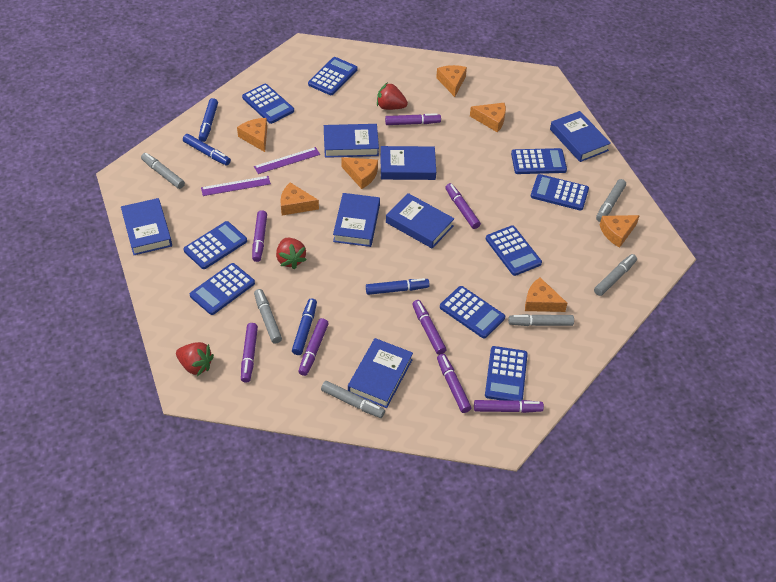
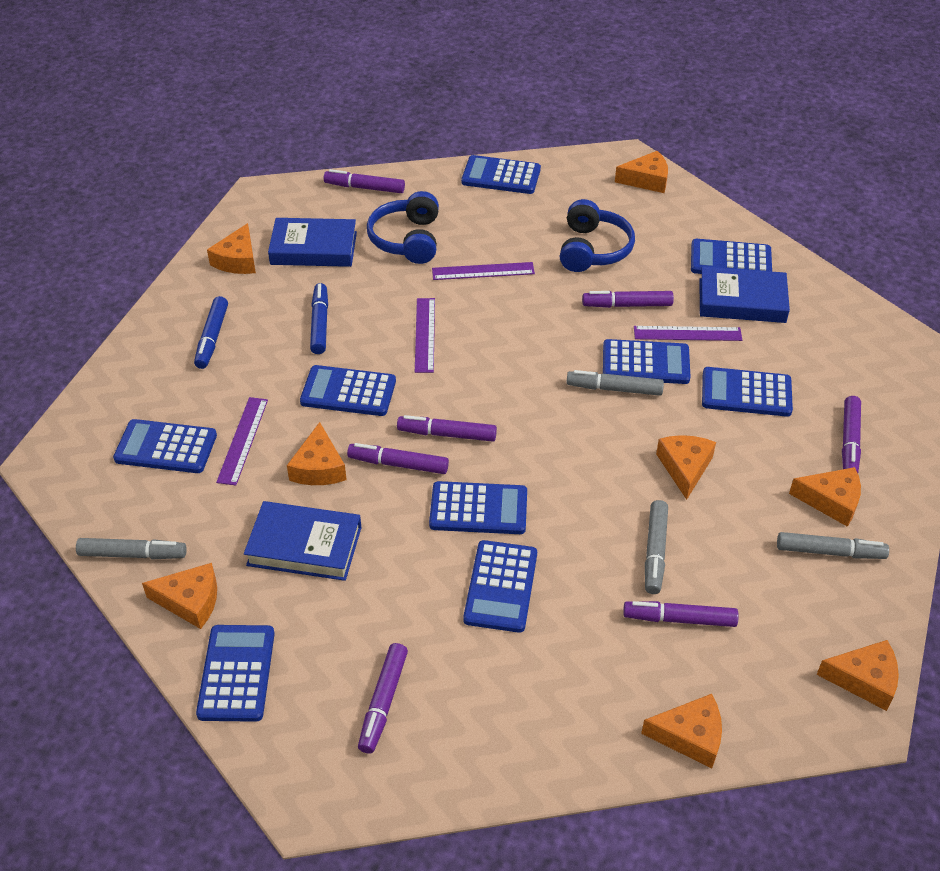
blue book: 7 -> 3
blue headphones: 0 -> 2
blue marker: 4 -> 2
grey marker: 6 -> 4
orange cheese: 7 -> 8
purple marker: 8 -> 7
purple ruler: 2 -> 4
red strawberry: 3 -> 0

